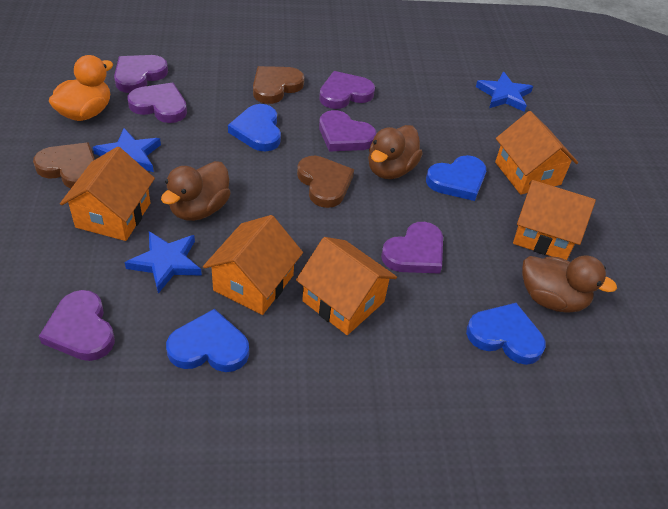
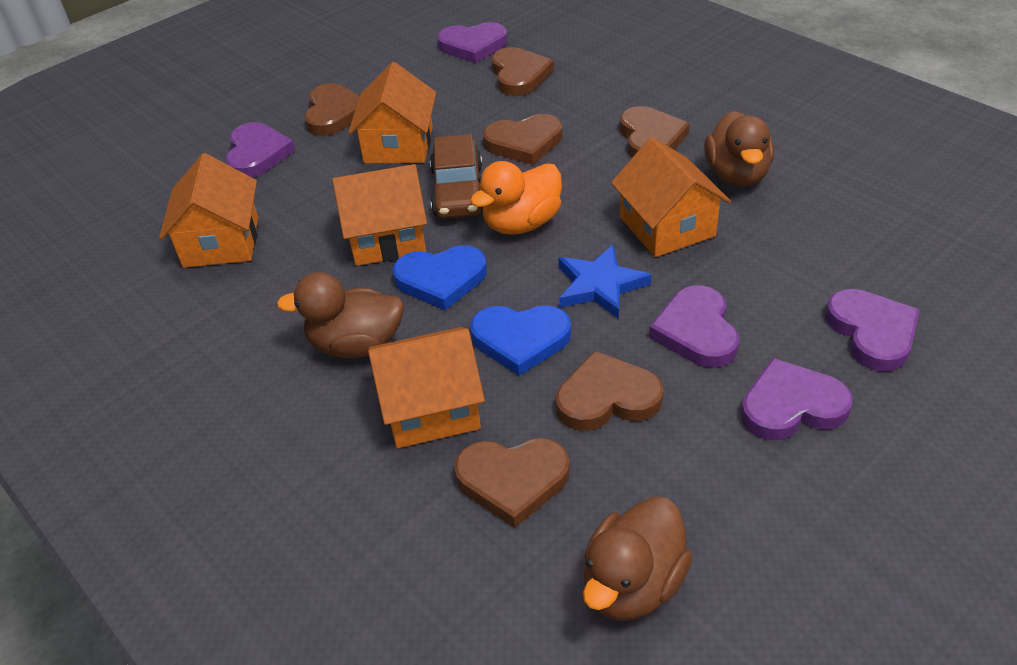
blue heart: 4 -> 2
blue star: 3 -> 1
brown car: 0 -> 1
brown heart: 3 -> 6
purple heart: 6 -> 5

